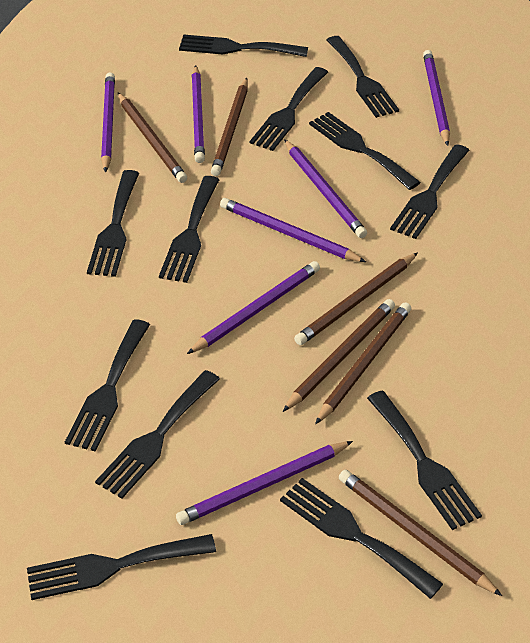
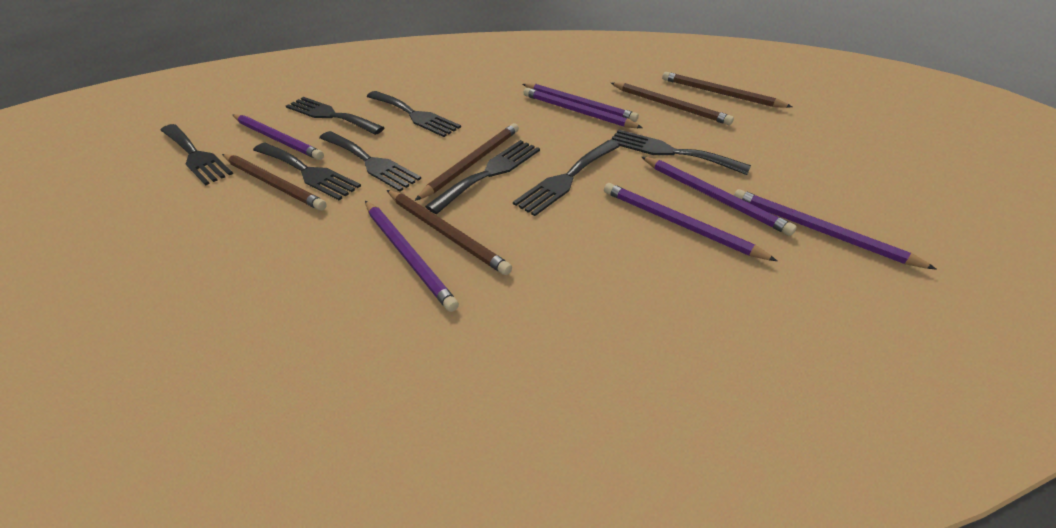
black fork: 12 -> 8
brown pencil: 6 -> 5

